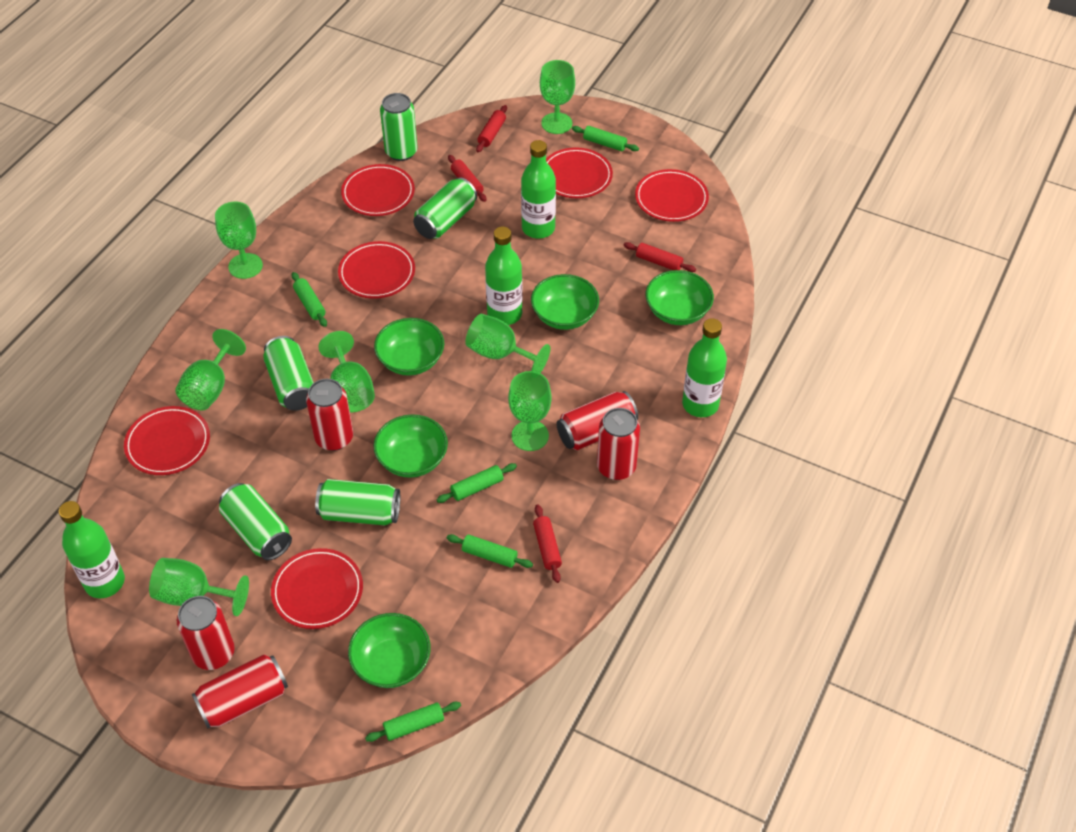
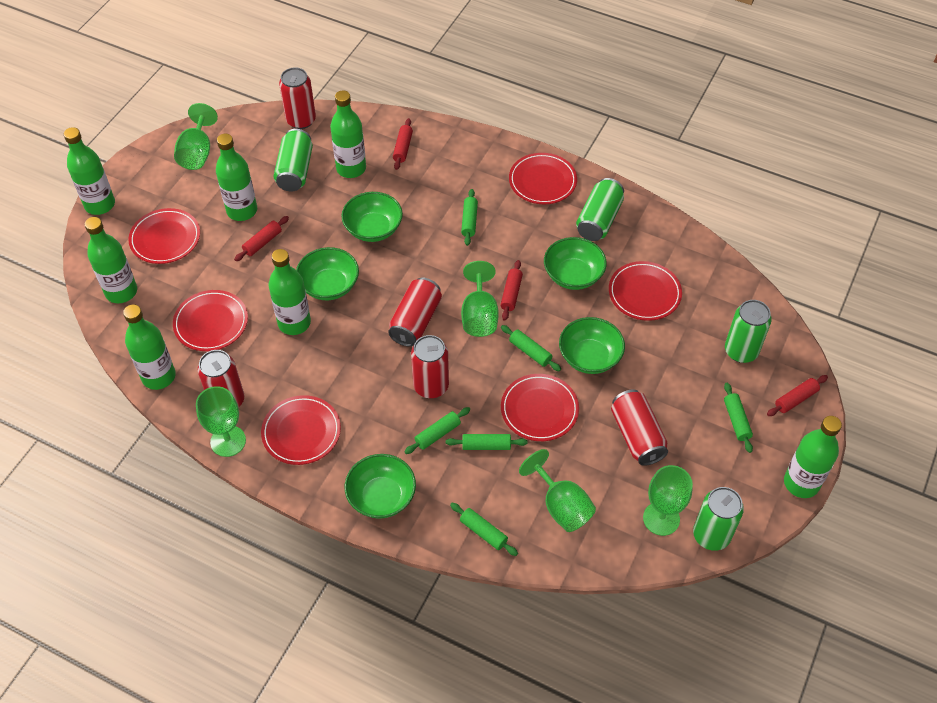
green bottle: 4 -> 7
green can: 5 -> 4
green goblet: 7 -> 5
green rolling pin: 5 -> 6

